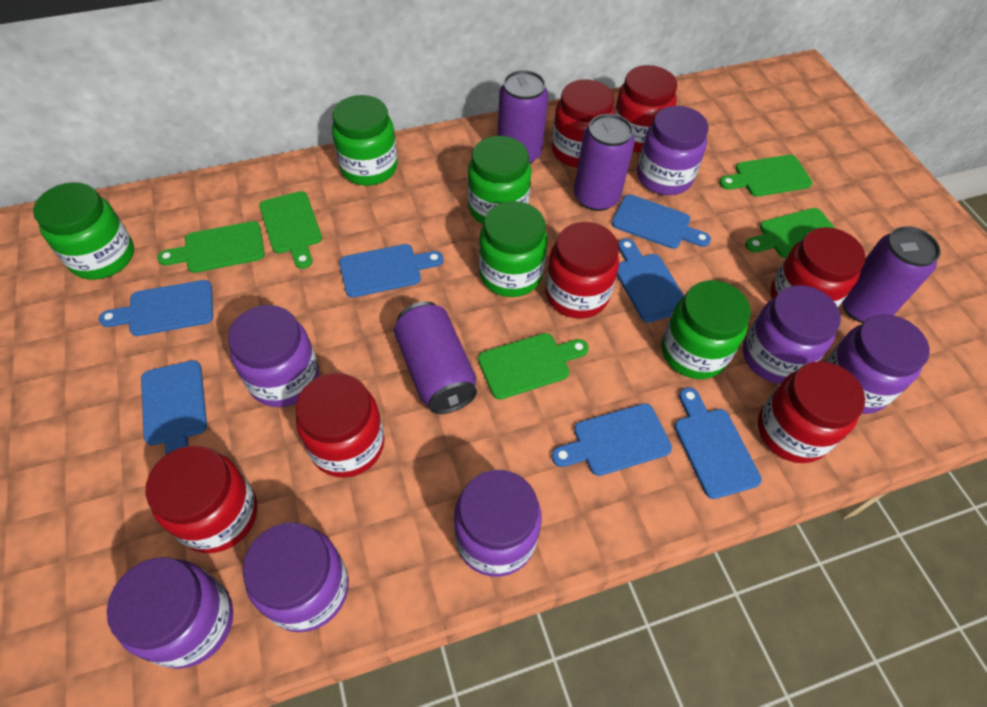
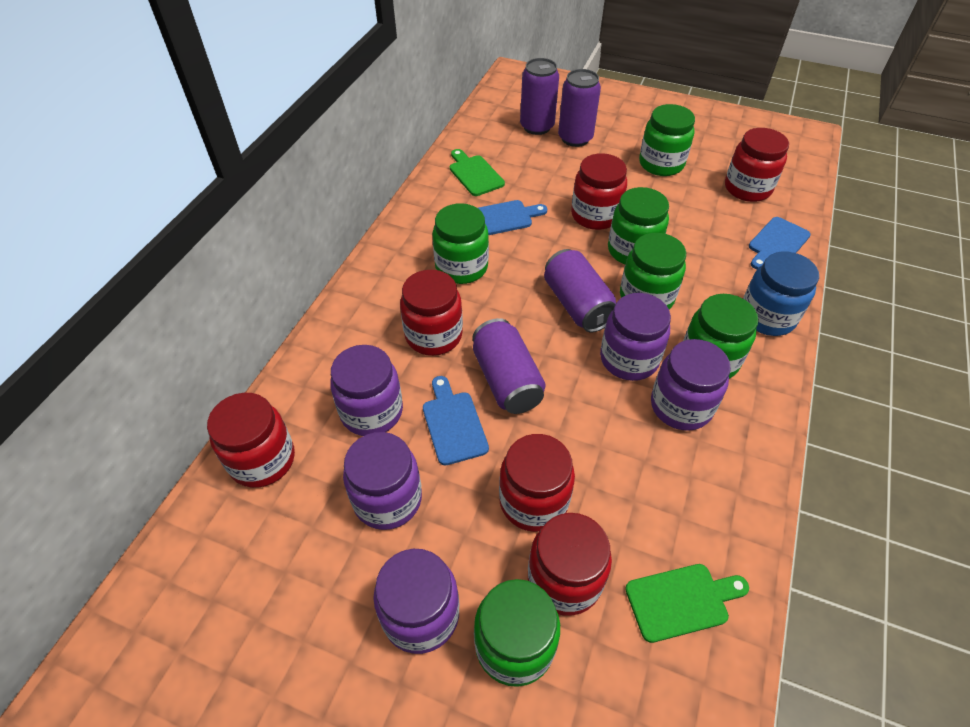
blue cutting board: 7 -> 3
blue jar: 0 -> 1
green cutting board: 5 -> 2
green jar: 5 -> 6
purple jar: 7 -> 5
red jar: 7 -> 6

